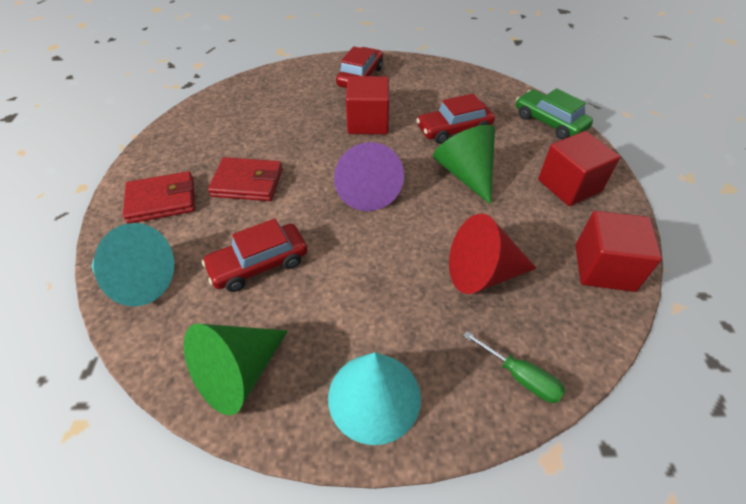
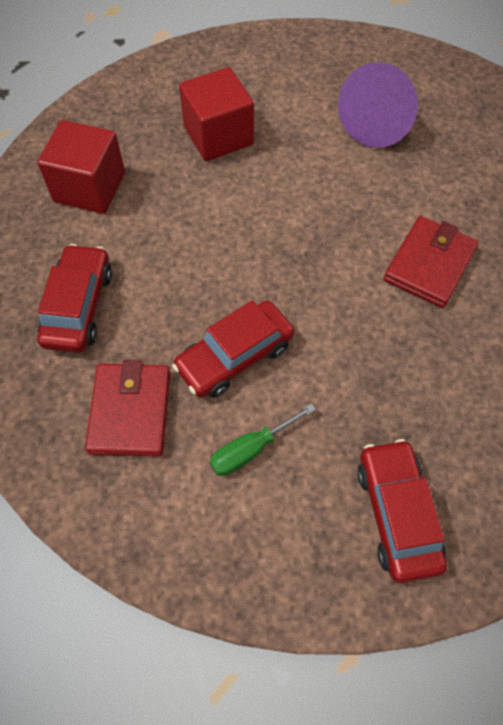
green car: 1 -> 0
green cone: 2 -> 0
red cone: 1 -> 0
red cube: 3 -> 2
turquoise cone: 2 -> 0

